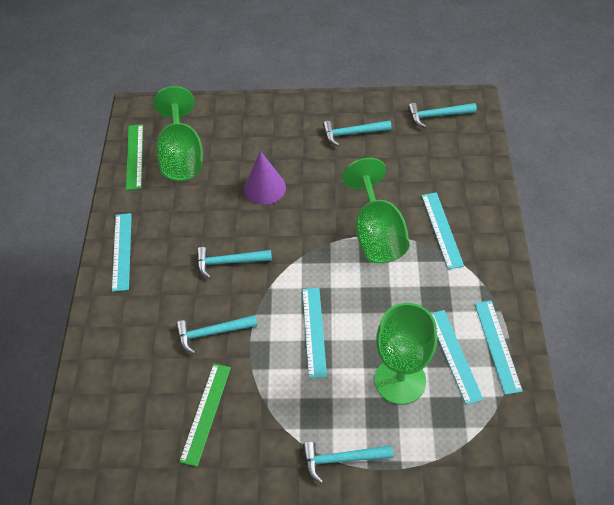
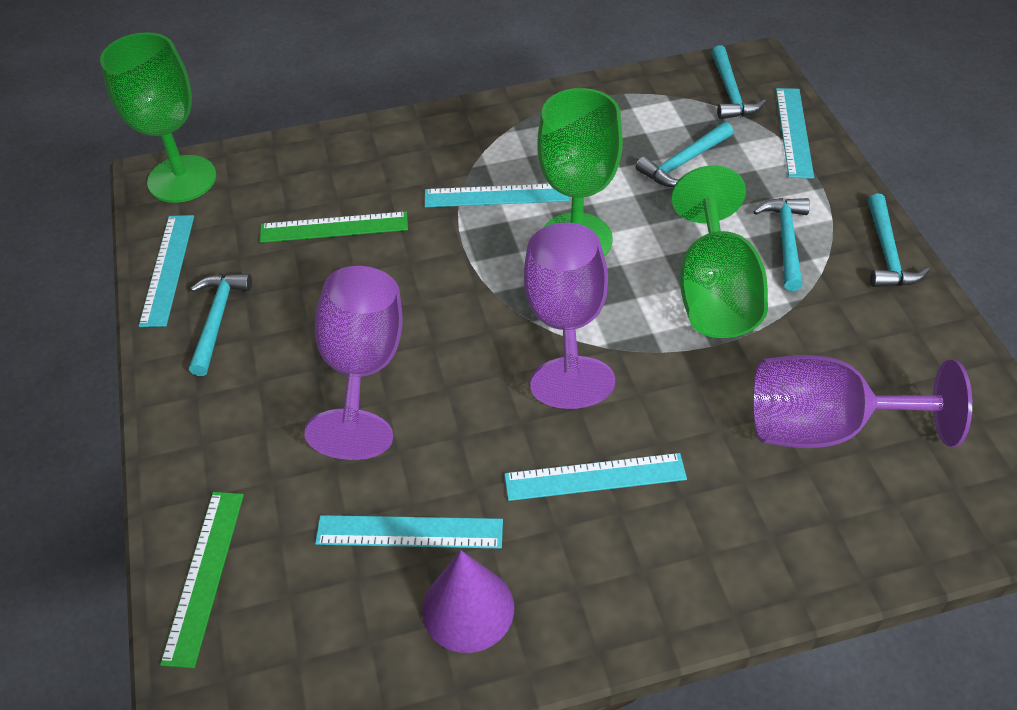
purple goblet: 0 -> 3

